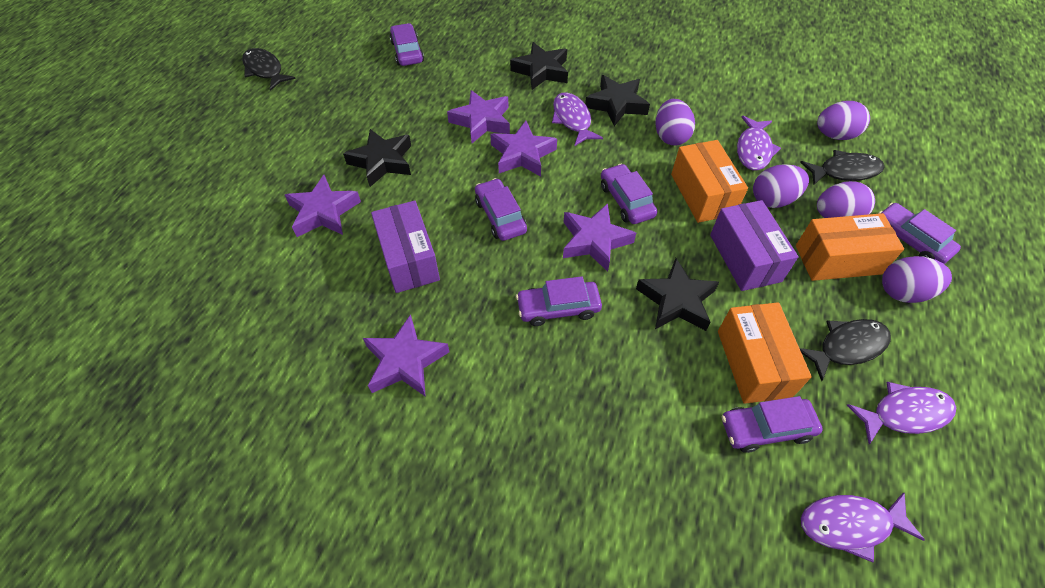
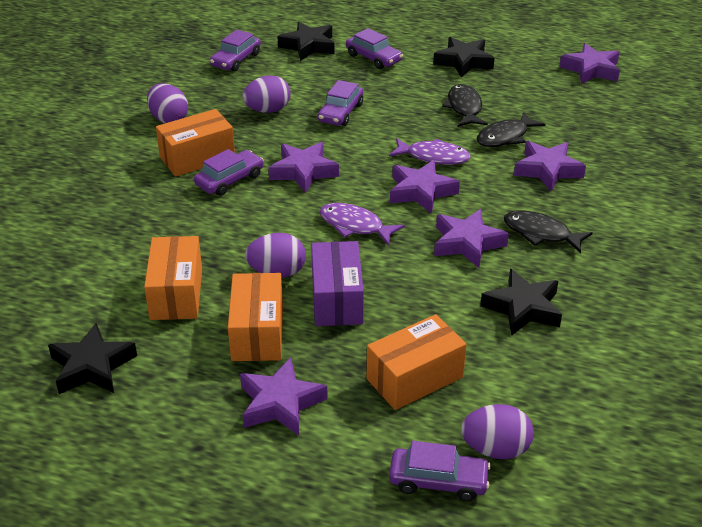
orange box: 3 -> 4
purple box: 2 -> 1
purple car: 6 -> 5
purple egg: 5 -> 4
purple fish: 4 -> 2
purple star: 5 -> 6

